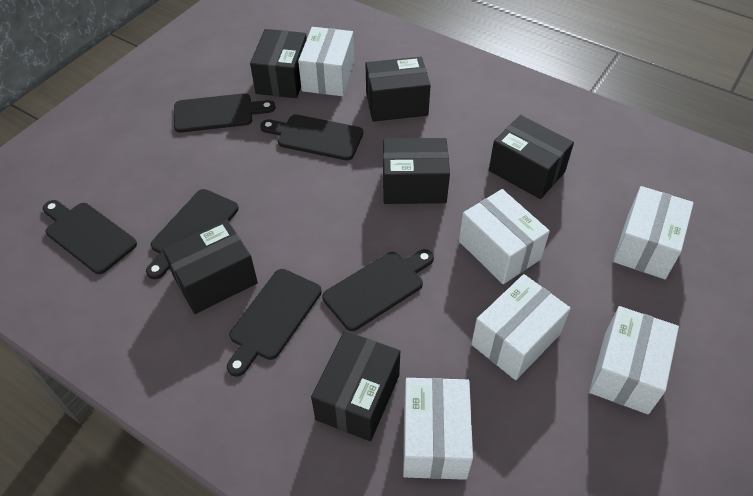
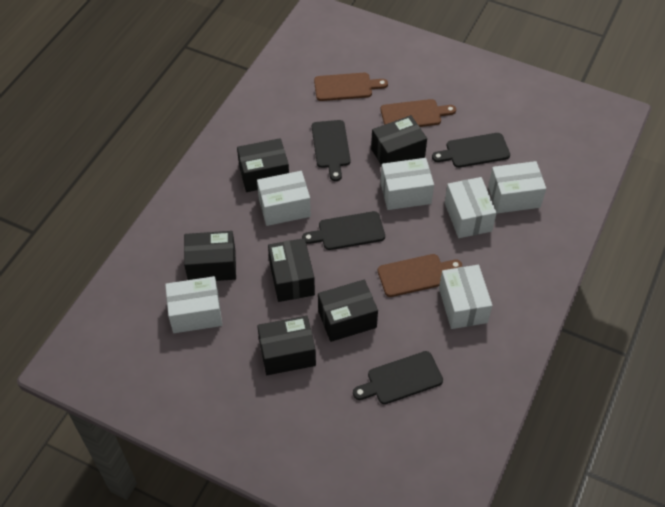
black cutting board: 6 -> 4
brown cutting board: 0 -> 3

